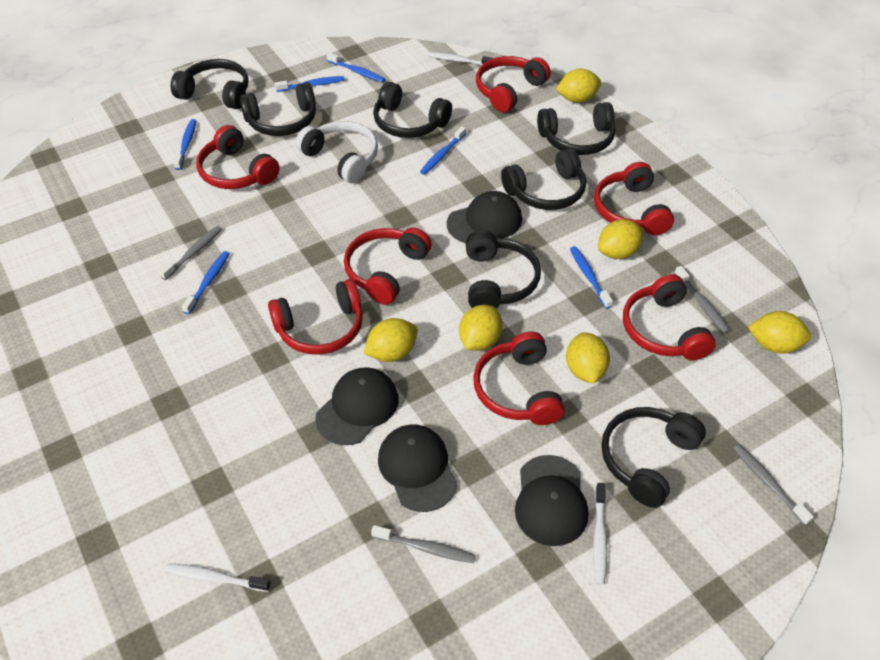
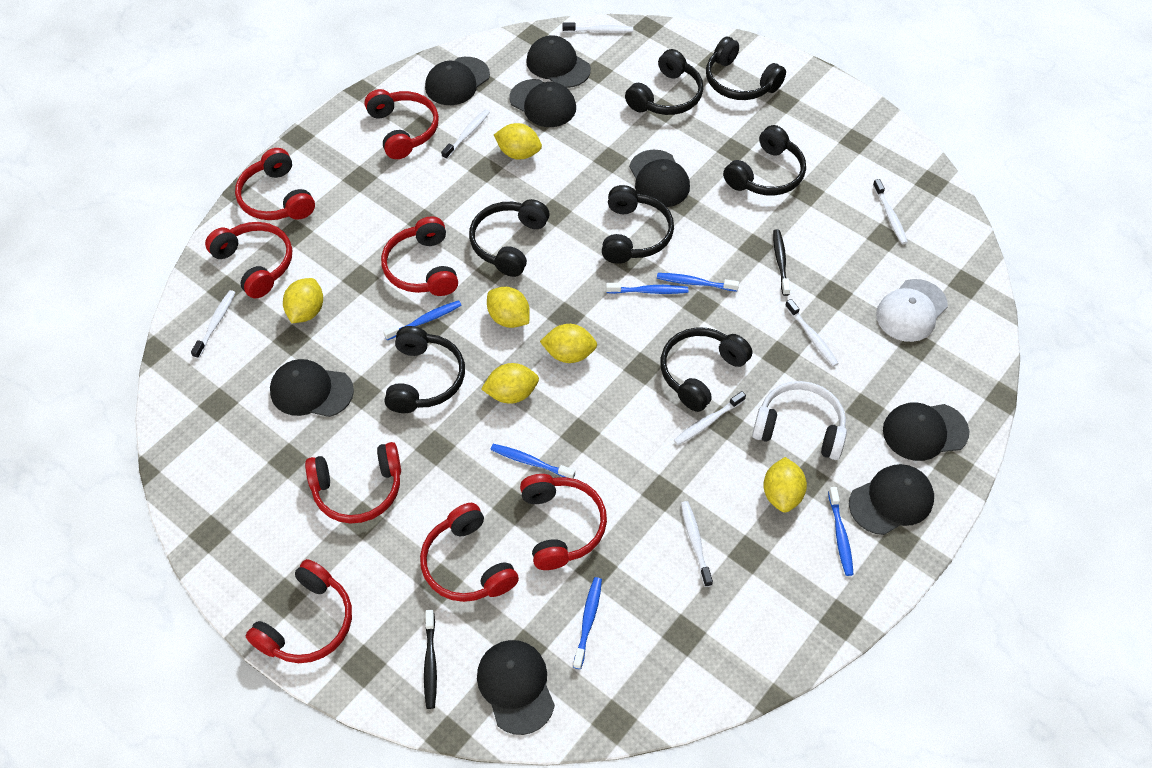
black cap: 4 -> 8
black toothbrush: 0 -> 2
grey toothbrush: 4 -> 0
red headphones: 7 -> 8
white cap: 0 -> 1
white toothbrush: 3 -> 7

